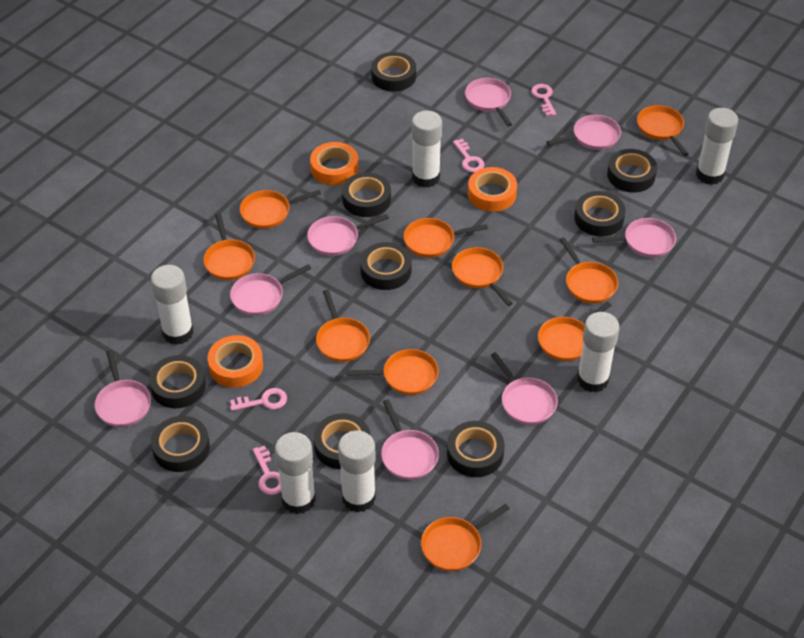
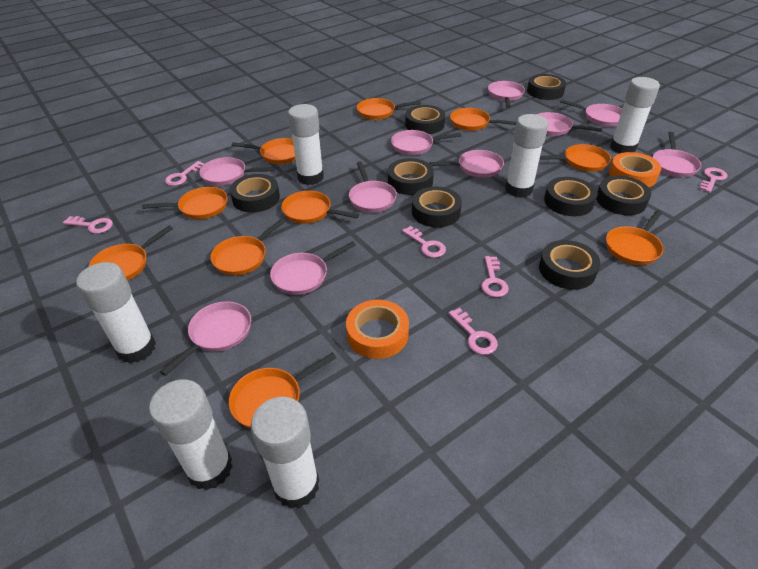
black tape: 9 -> 8
orange tape: 3 -> 2
pink key: 4 -> 6
pink pan: 8 -> 10

